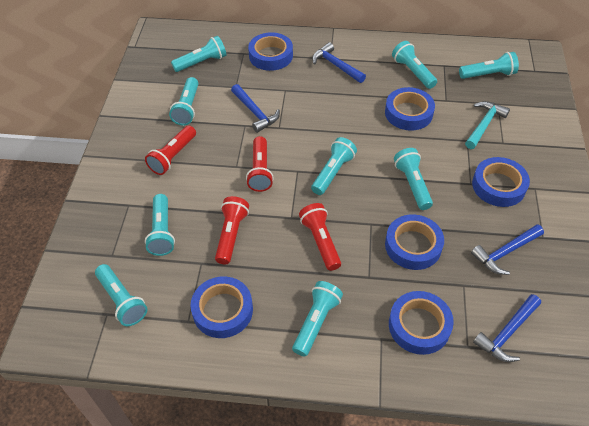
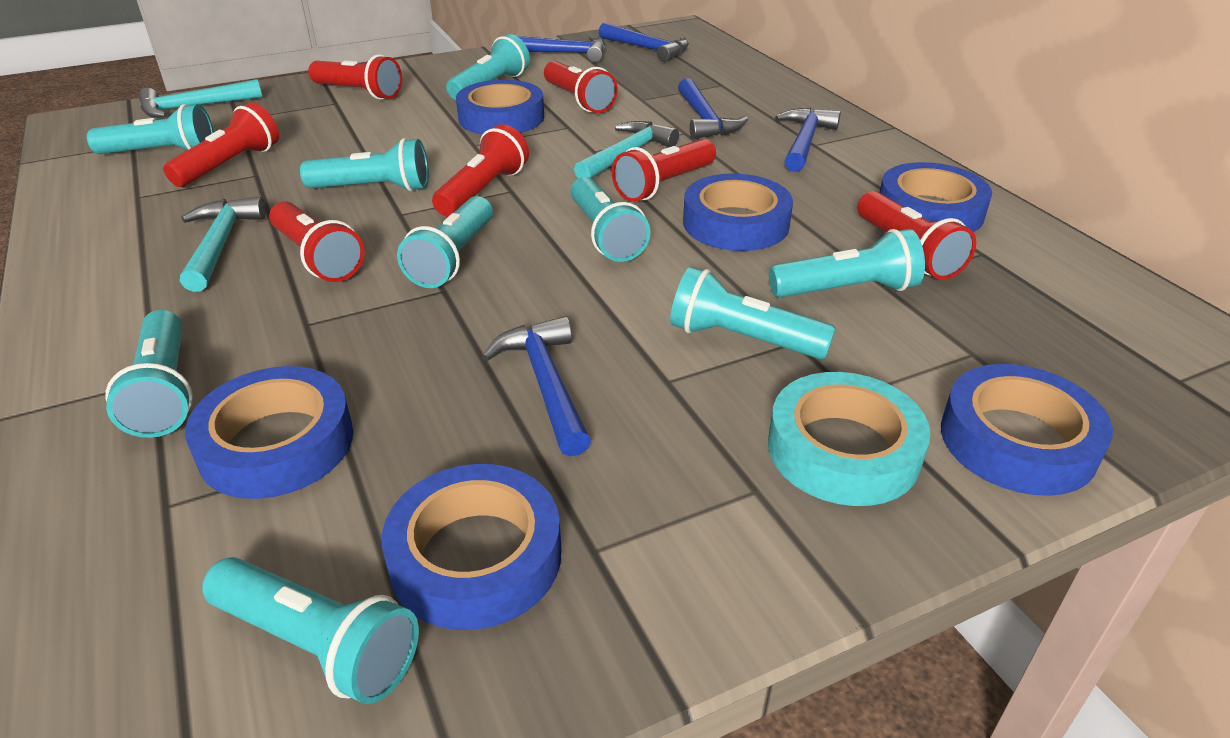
blue hammer: 4 -> 5
red flashlight: 4 -> 7
turquoise hammer: 1 -> 3
turquoise tape: 0 -> 1

